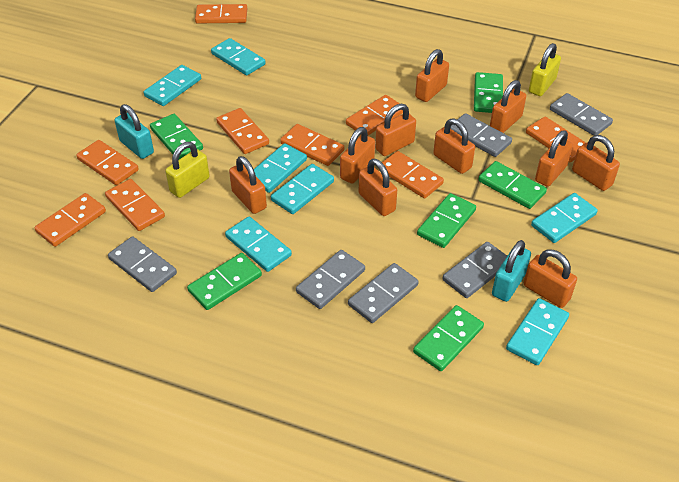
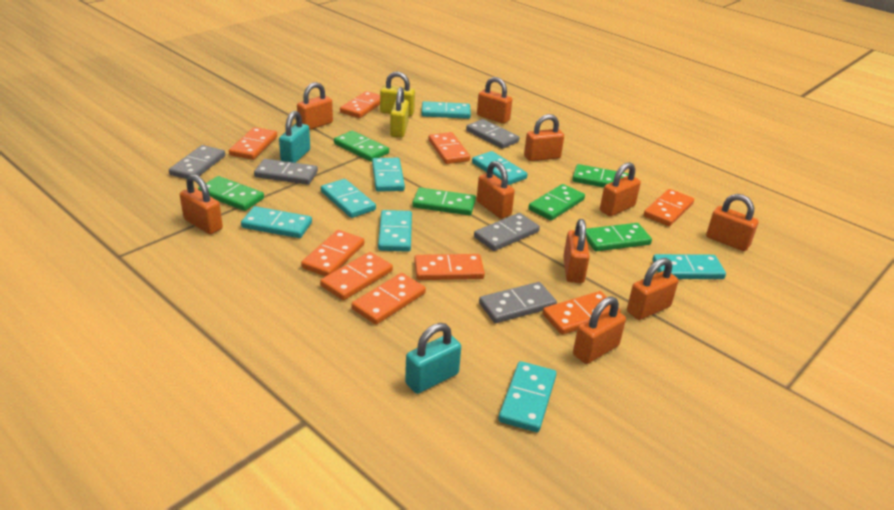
grey domino: 6 -> 5
turquoise domino: 7 -> 8

